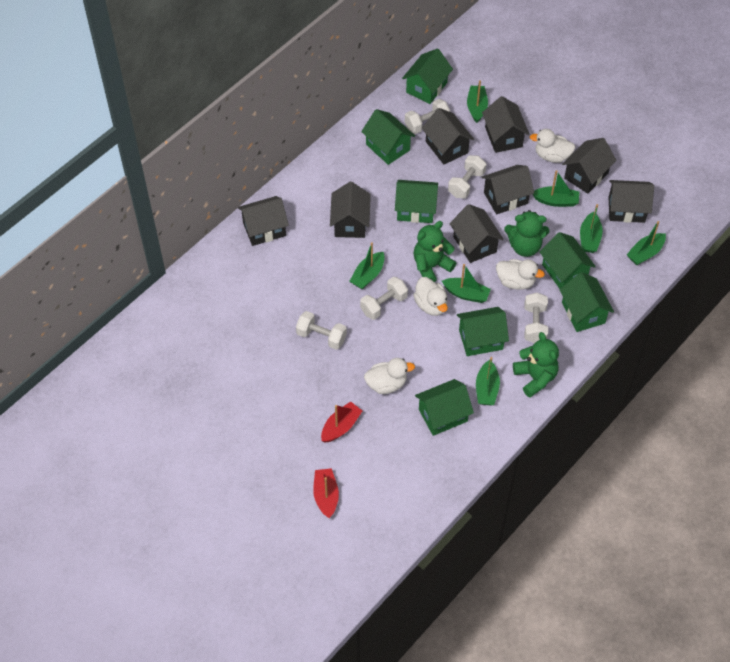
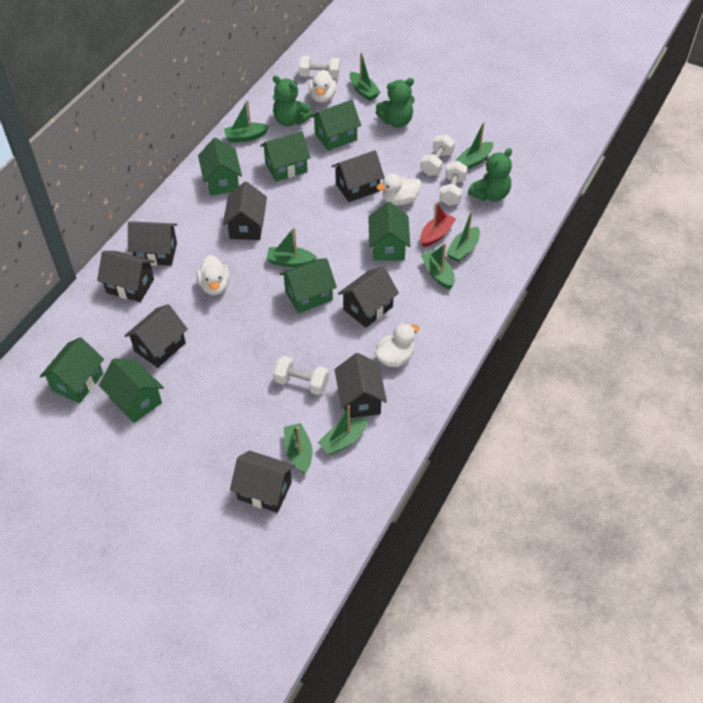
green boat: 7 -> 8
red boat: 2 -> 1
white dumbbell: 5 -> 4

